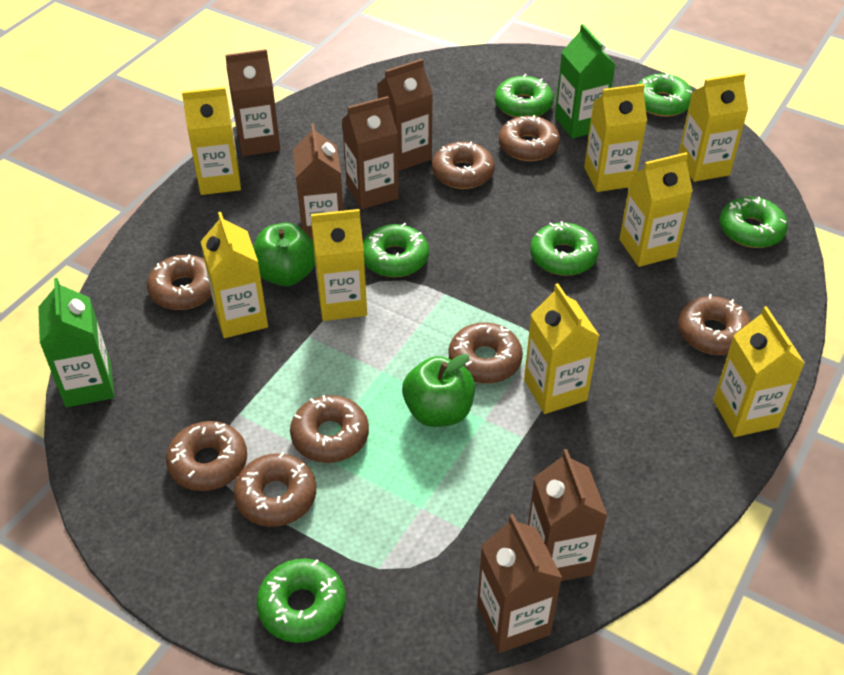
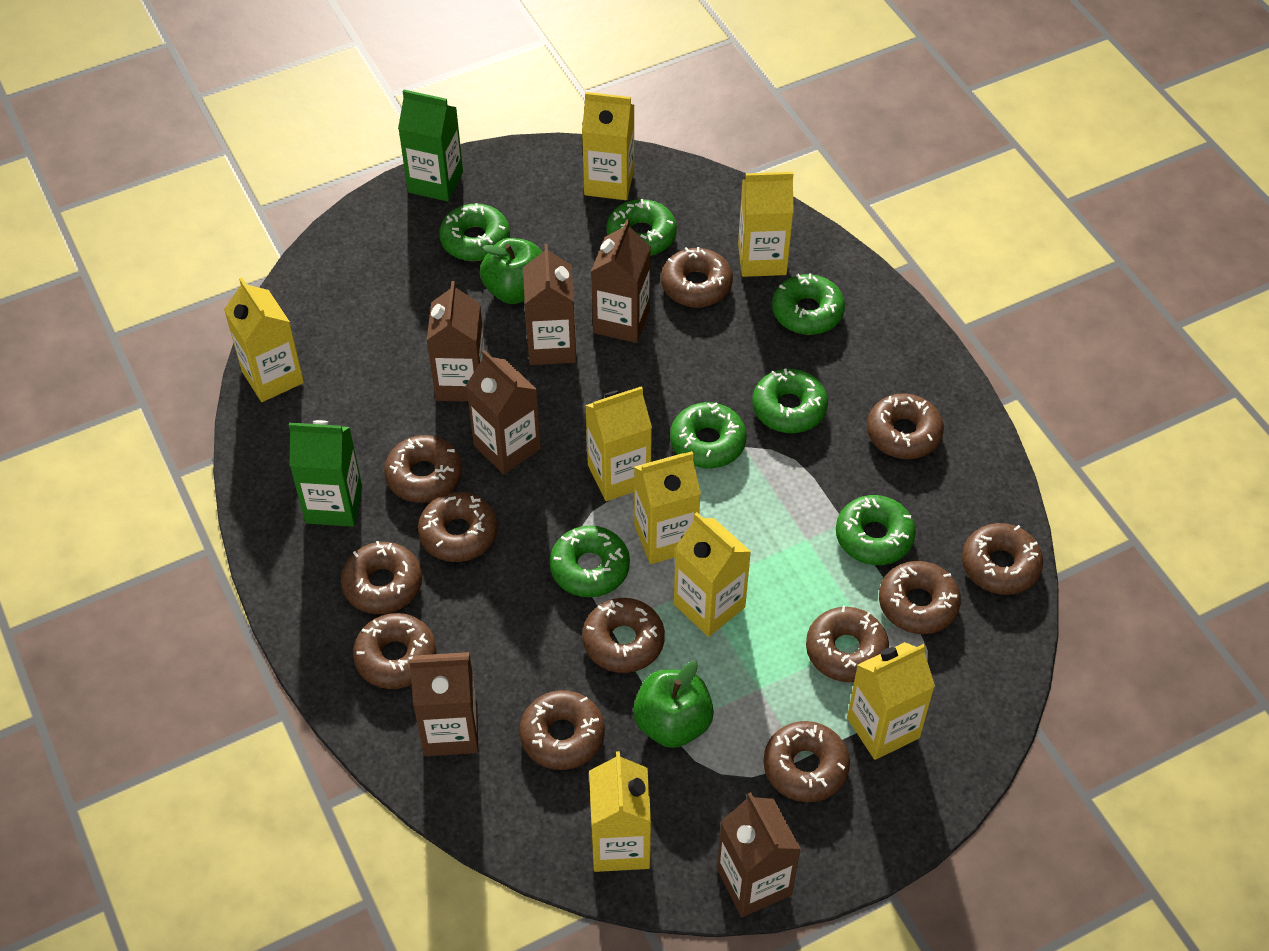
brown donut: 8 -> 12
green donut: 6 -> 7

